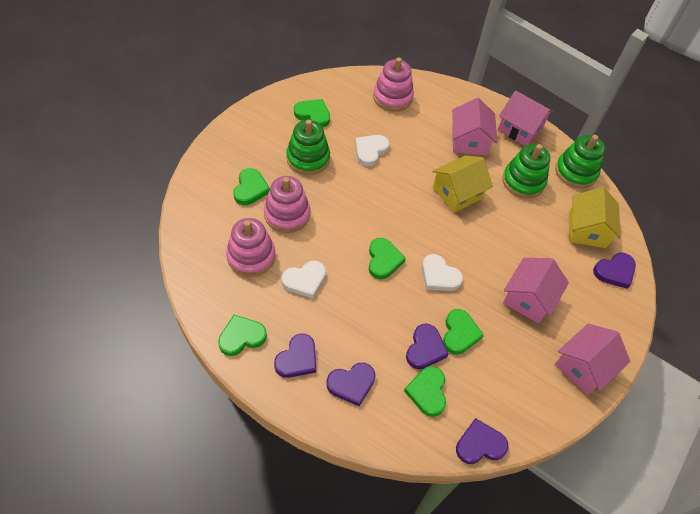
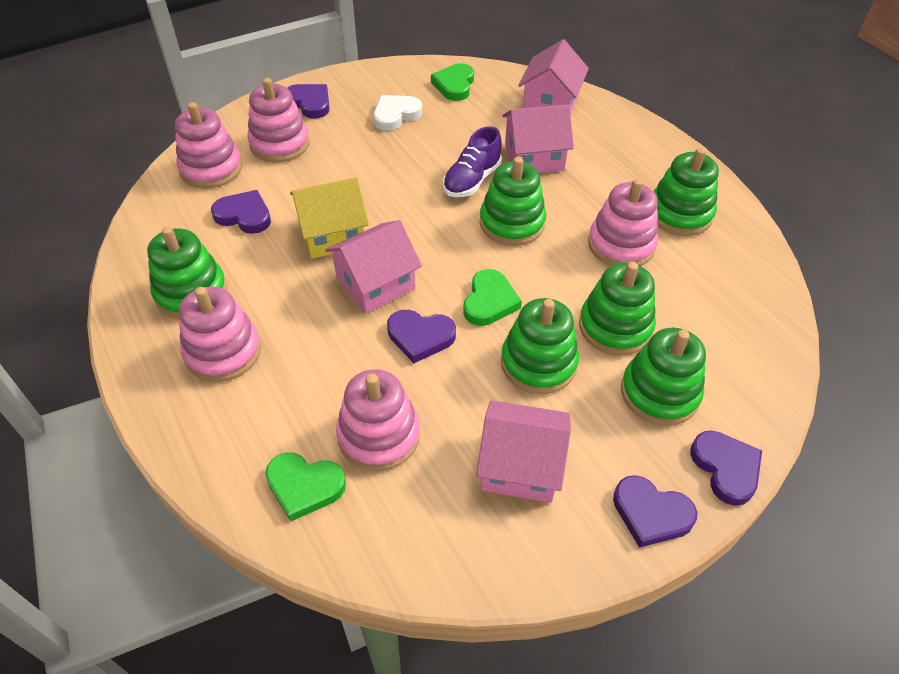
green heart: 6 -> 3
green stacking toy: 3 -> 6
pink stacking toy: 3 -> 5
purple shoe: 0 -> 1
white heart: 3 -> 1
yellow house: 2 -> 1

